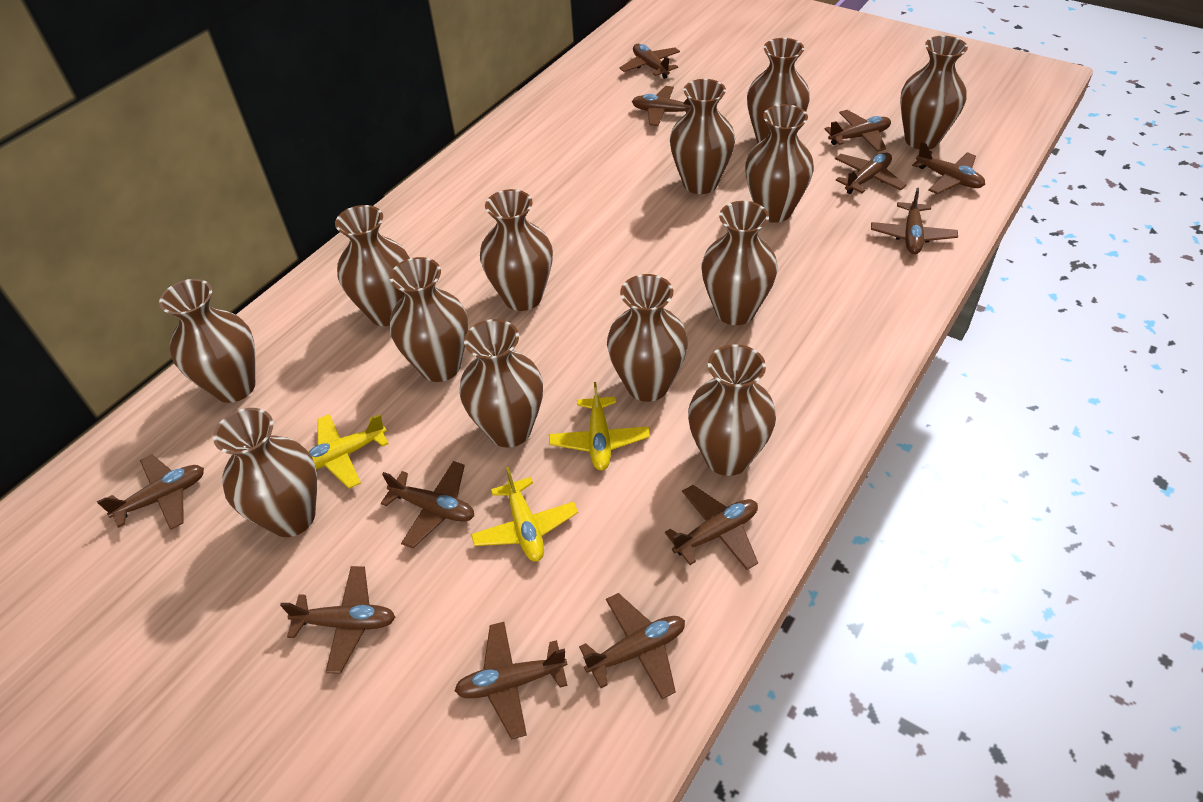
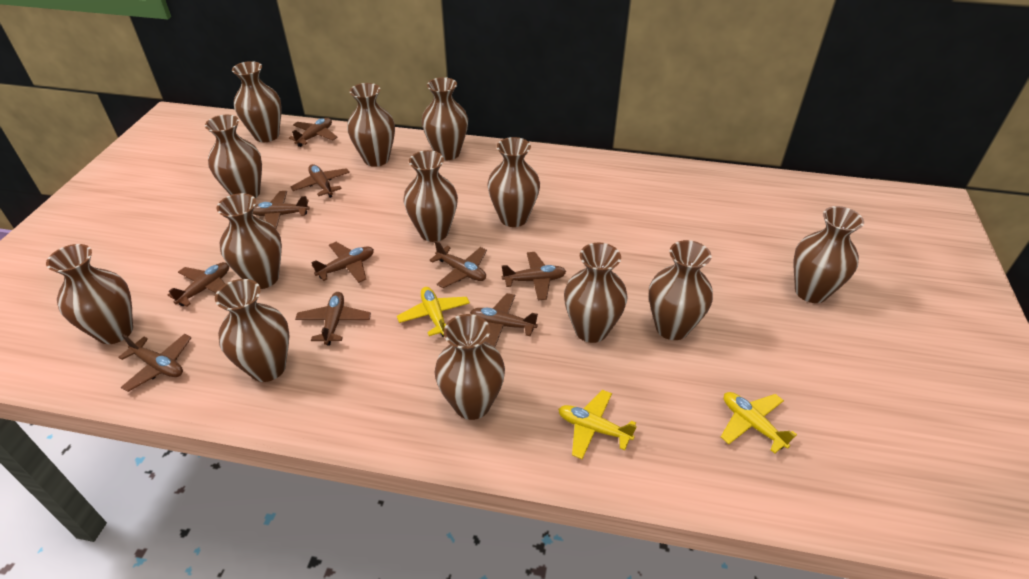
brown plane: 12 -> 10

